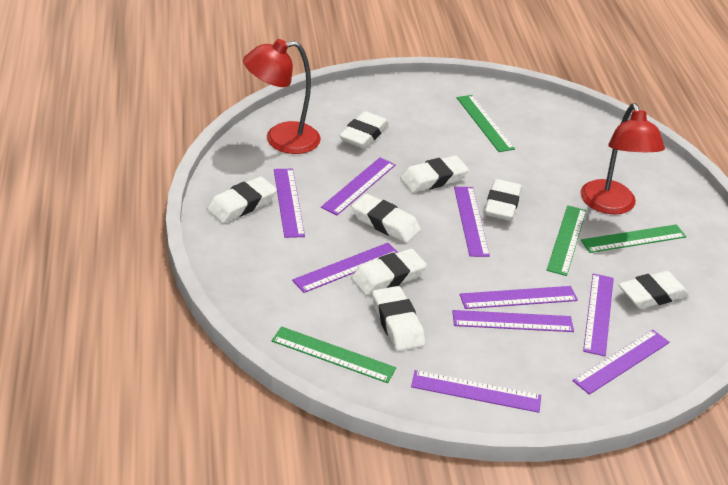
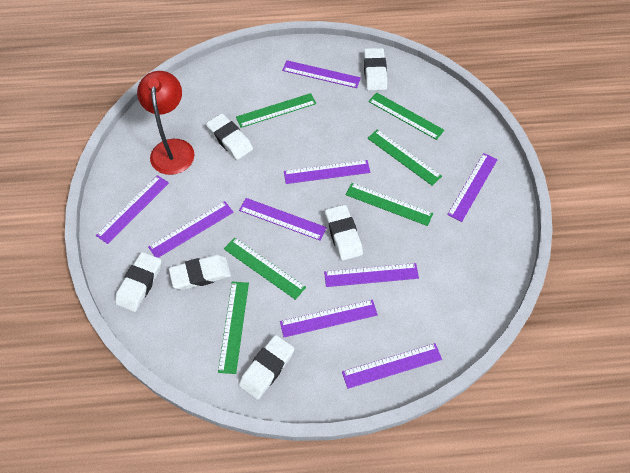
green ruler: 4 -> 6
red lamp: 2 -> 1
white eraser: 8 -> 6

